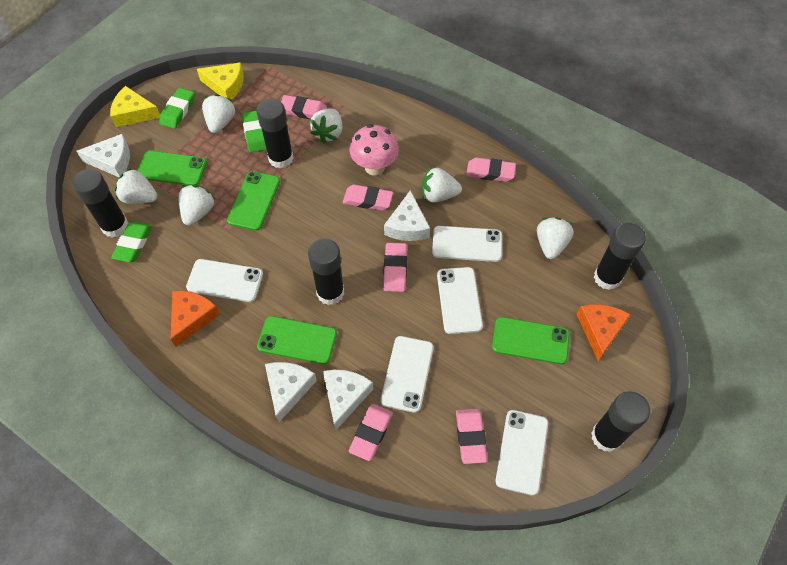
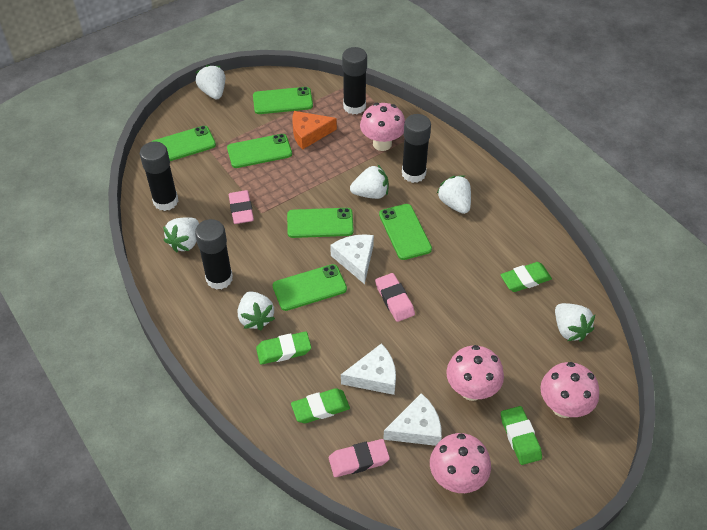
black glue stick: 5 -> 4
green eraser: 3 -> 4
green phone: 4 -> 6
orange cheese: 2 -> 1
pink eraser: 6 -> 3
pink mushroom: 1 -> 4
white cheese: 4 -> 3
white phone: 5 -> 0
yellow cheese: 2 -> 0

